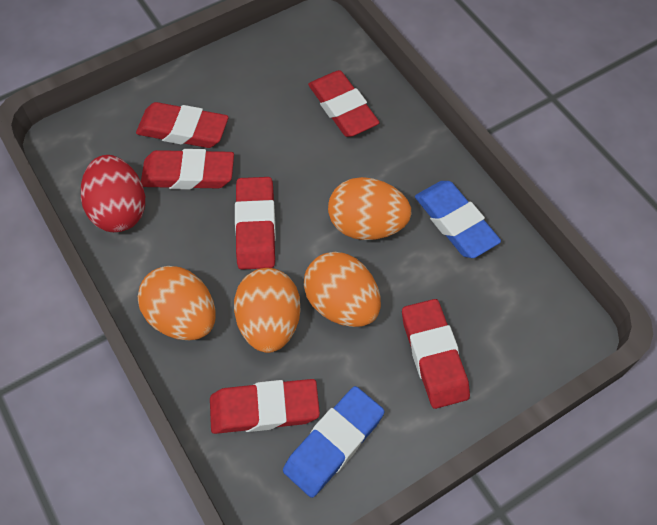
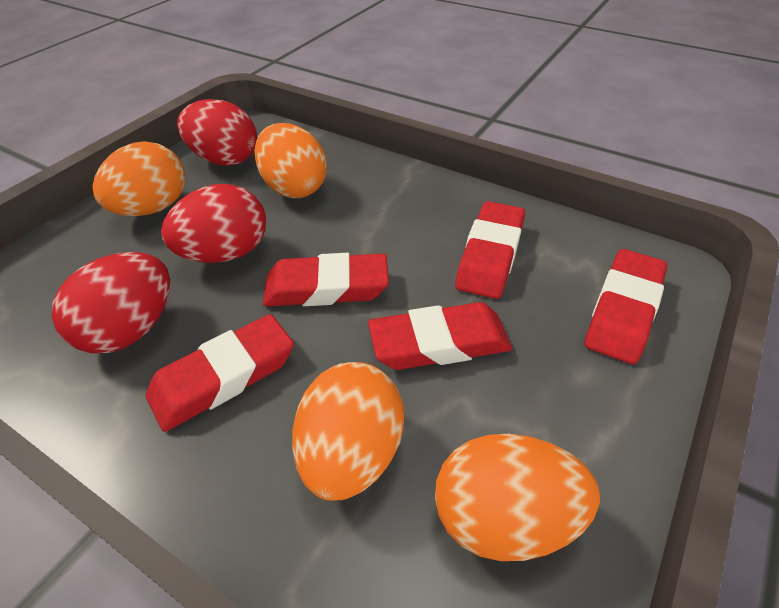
blue eraser: 2 -> 0
red egg: 1 -> 3
red eraser: 6 -> 5

